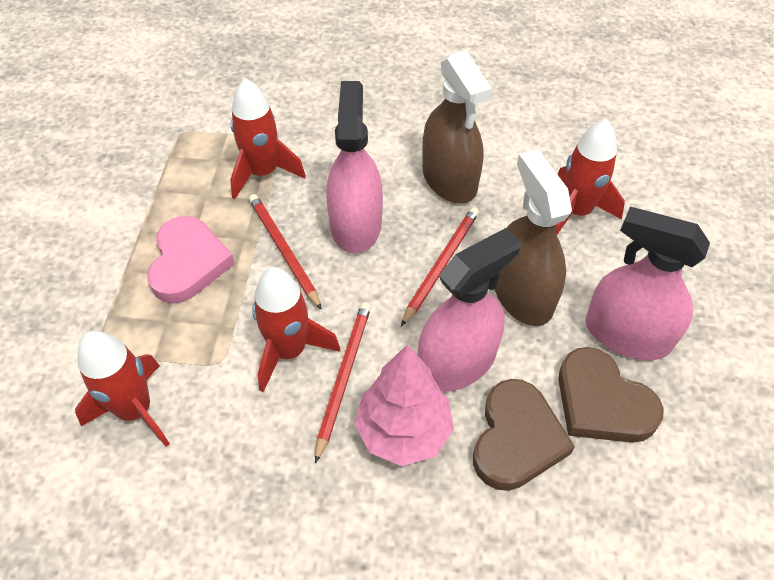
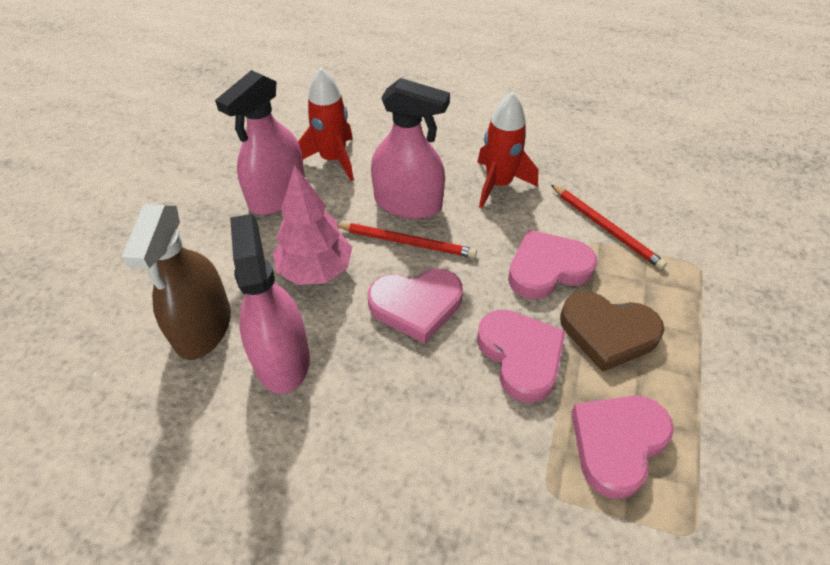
brown heart: 2 -> 1
brown spray bottle: 2 -> 1
pink heart: 1 -> 4
red pencil: 3 -> 2
red rocket: 4 -> 2

